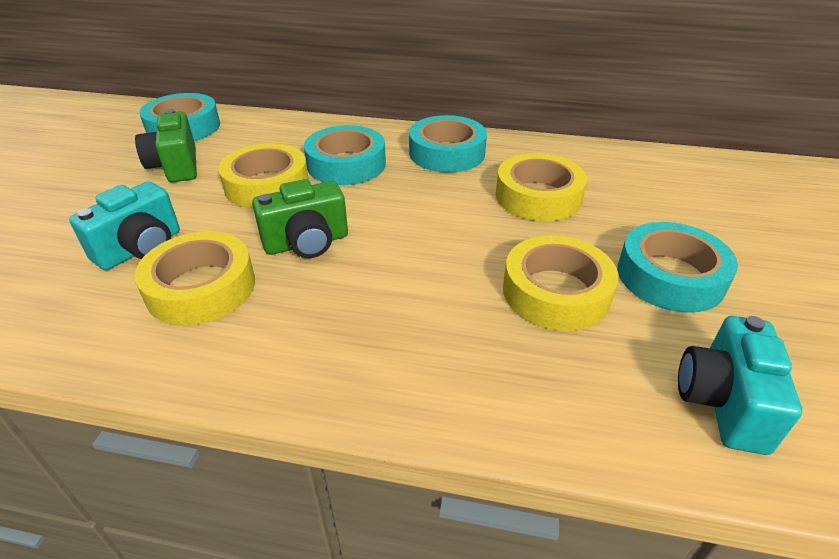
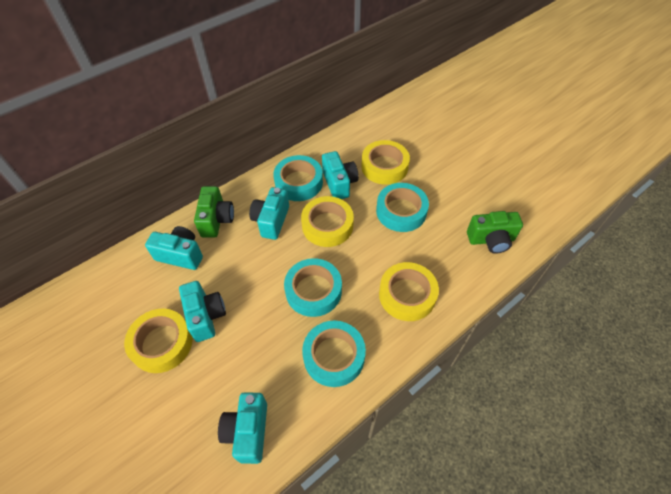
turquoise camera: 2 -> 5

